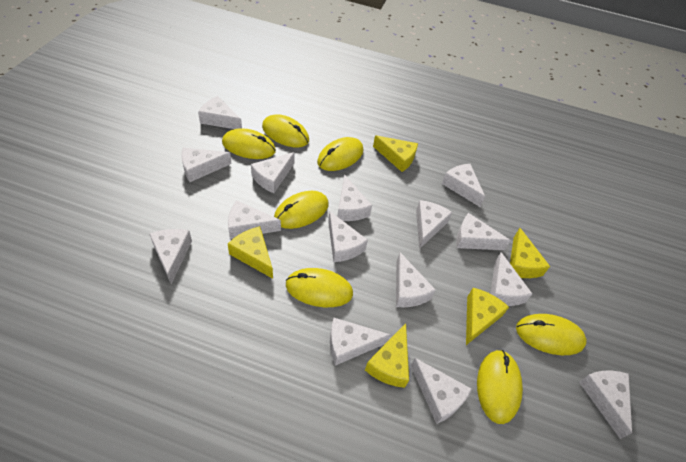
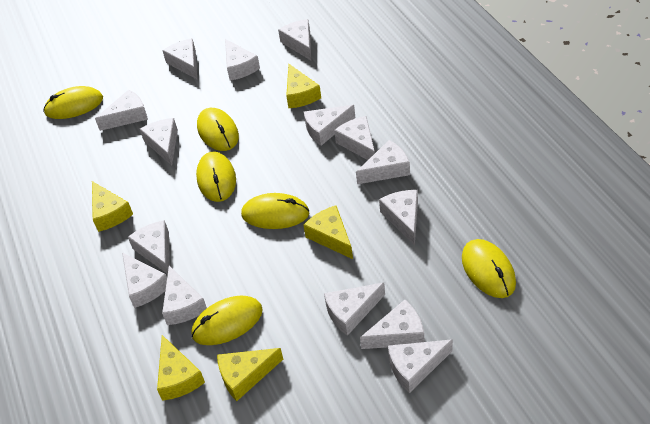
yellow mouse: 7 -> 6

